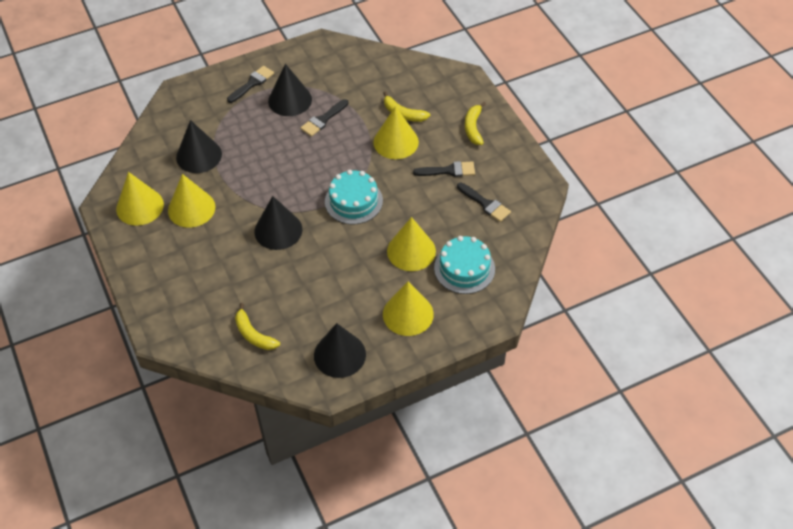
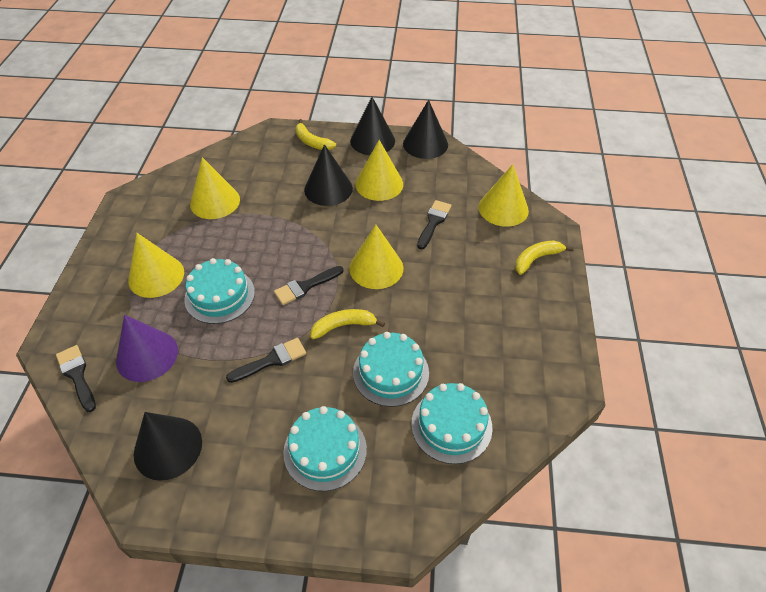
purple cone: 0 -> 1
turquoise cake: 2 -> 4

